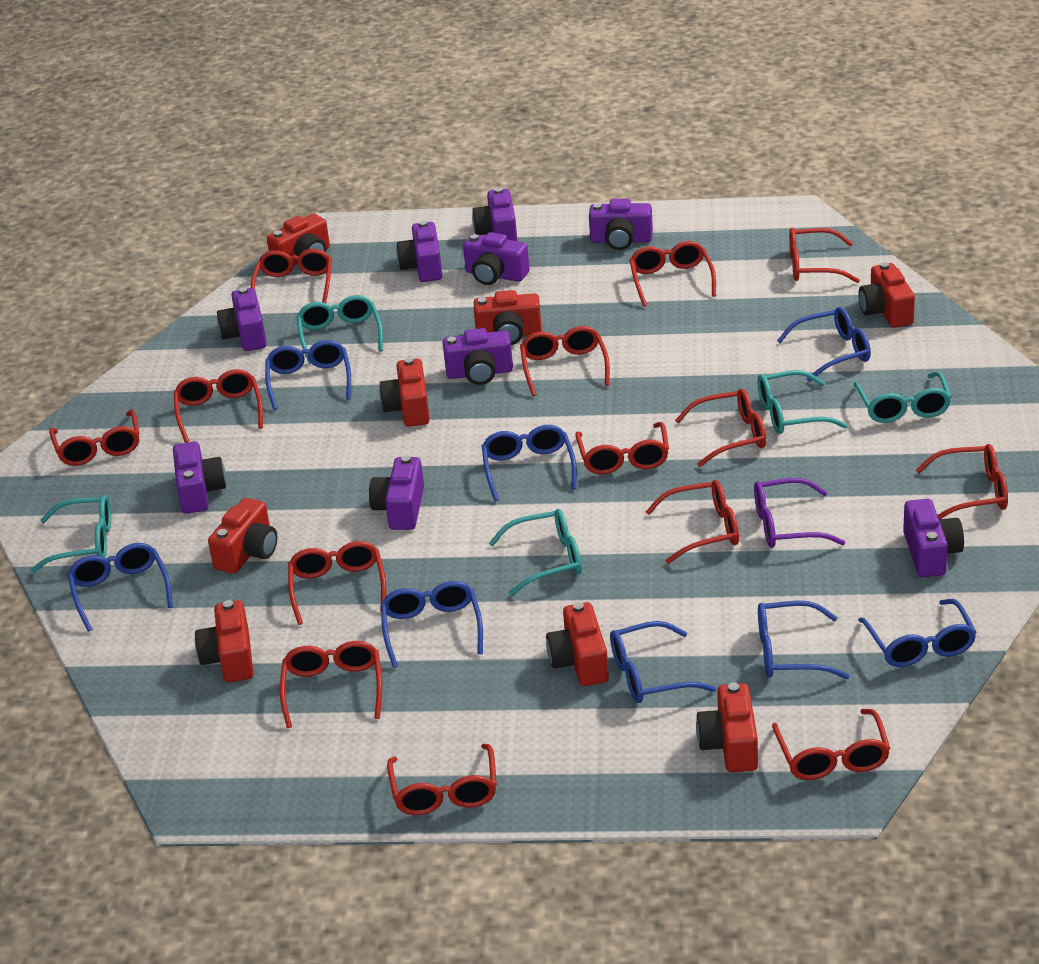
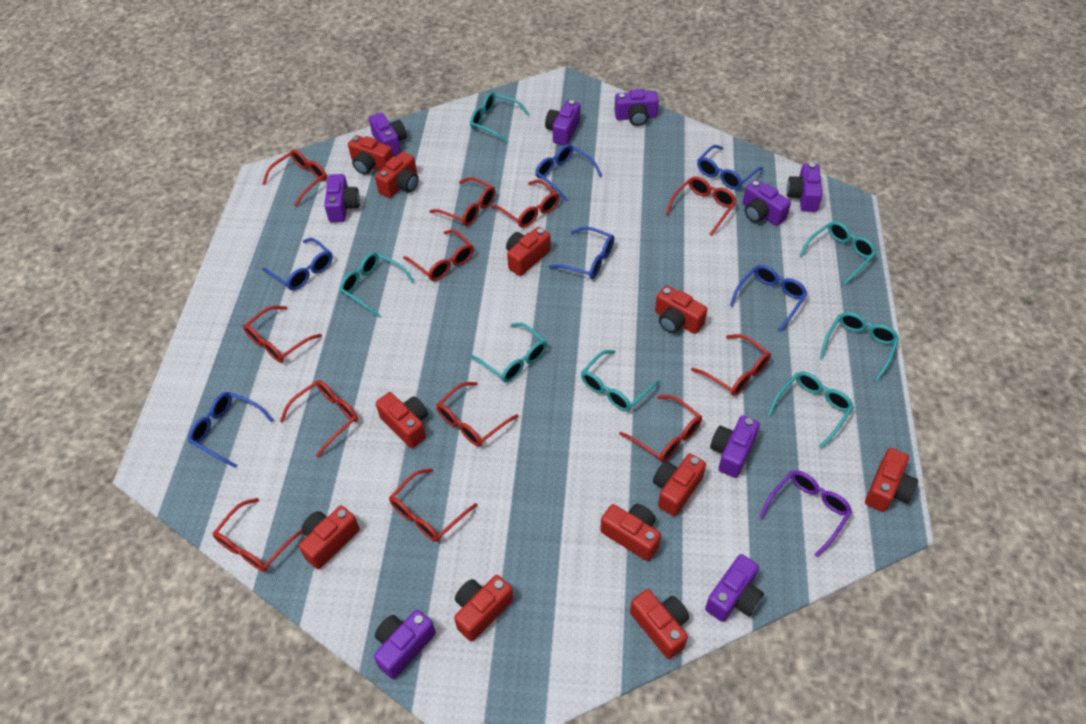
blue glasses: 8 -> 6
red camera: 8 -> 11
red glasses: 14 -> 12
turquoise glasses: 5 -> 7

